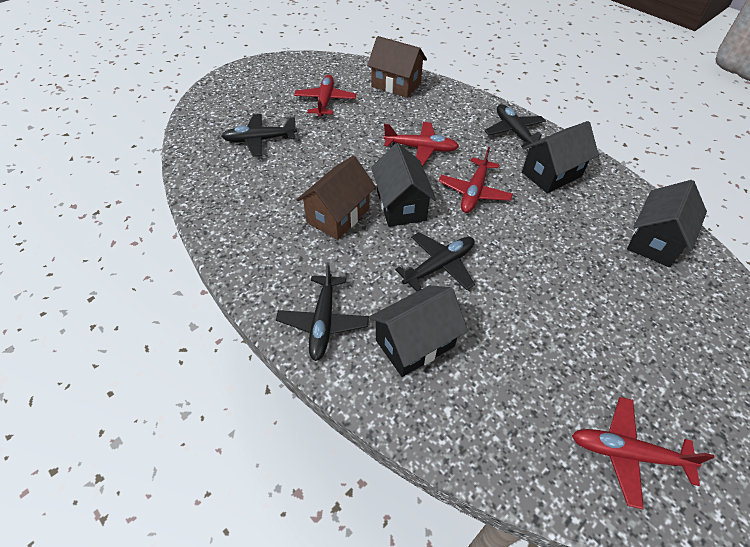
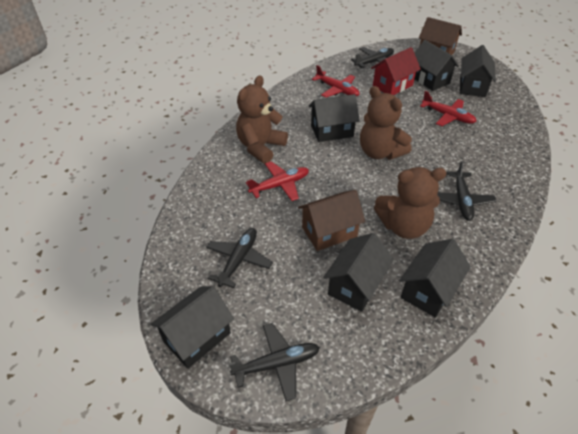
black house: 4 -> 6
brown teddy bear: 0 -> 3
red house: 0 -> 1
red plane: 4 -> 3

